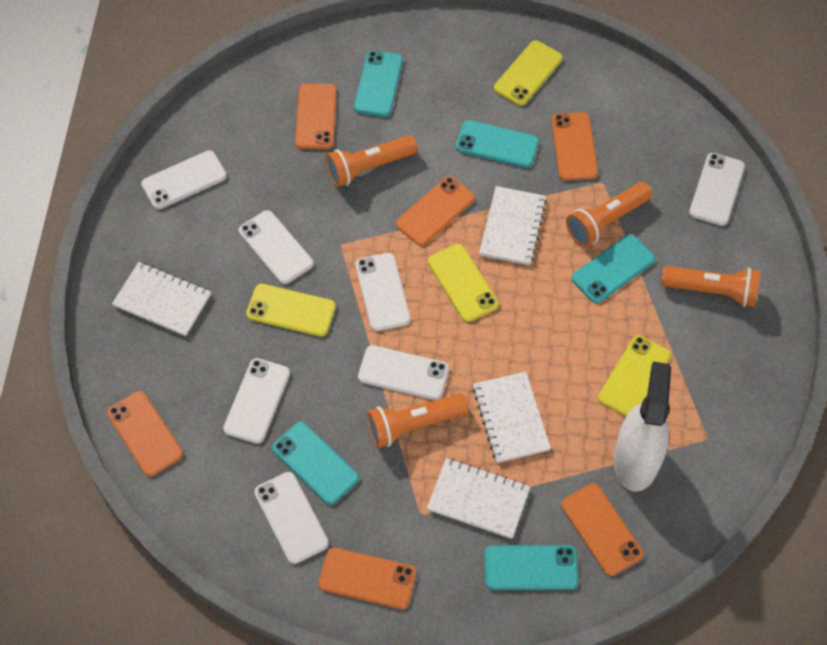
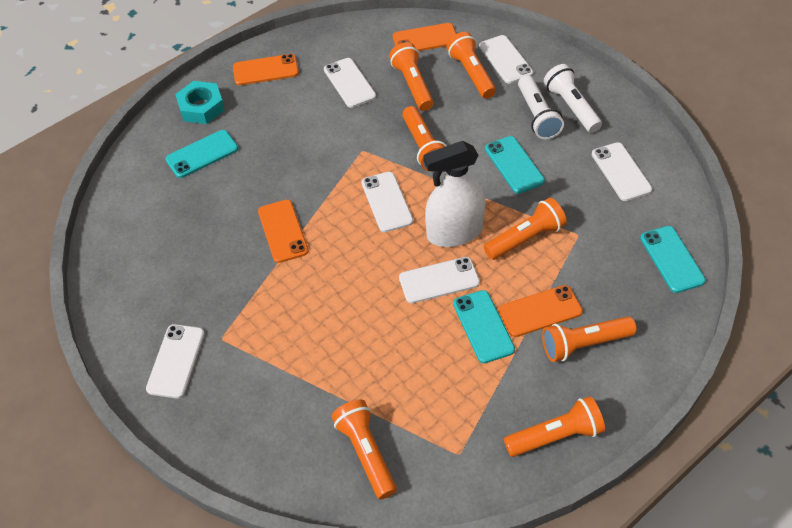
orange flashlight: 4 -> 7
orange phone: 6 -> 4
turquoise nut: 0 -> 1
turquoise phone: 5 -> 4
white flashlight: 0 -> 2
white notebook: 4 -> 0
white phone: 7 -> 6
yellow phone: 4 -> 0

